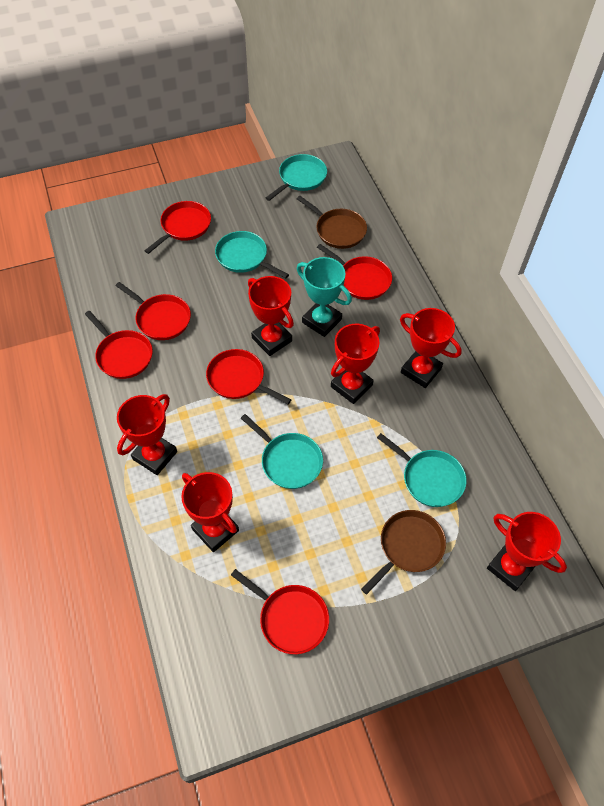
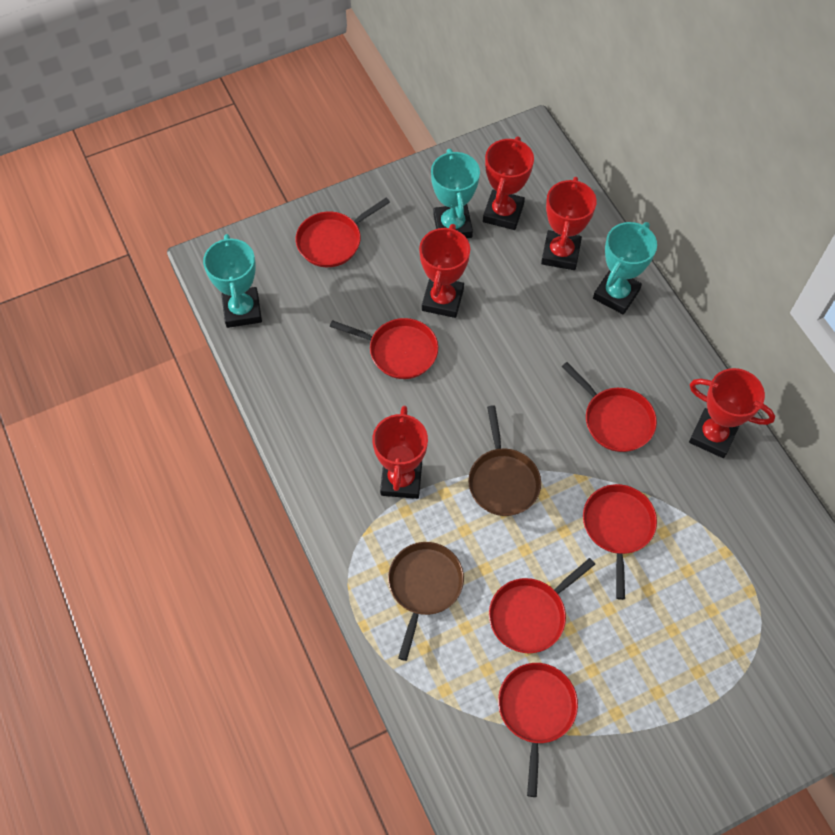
red trophy: 6 -> 5
turquoise pan: 4 -> 0
turquoise trophy: 1 -> 3

